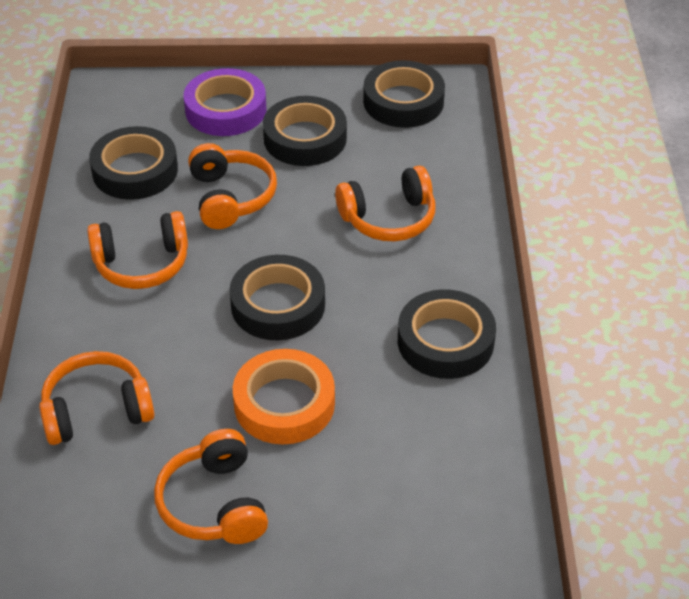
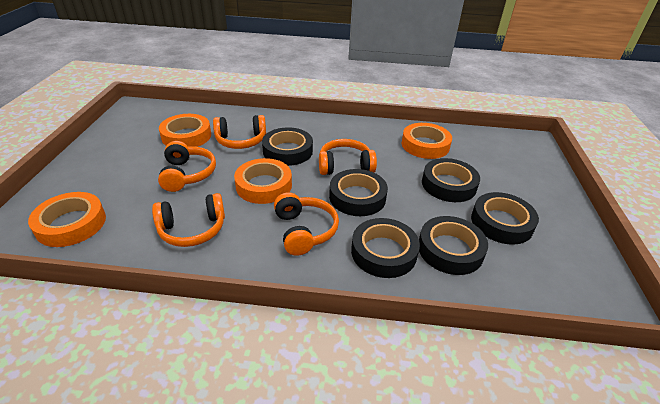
black tape: 5 -> 6
orange tape: 1 -> 4
purple tape: 1 -> 0

